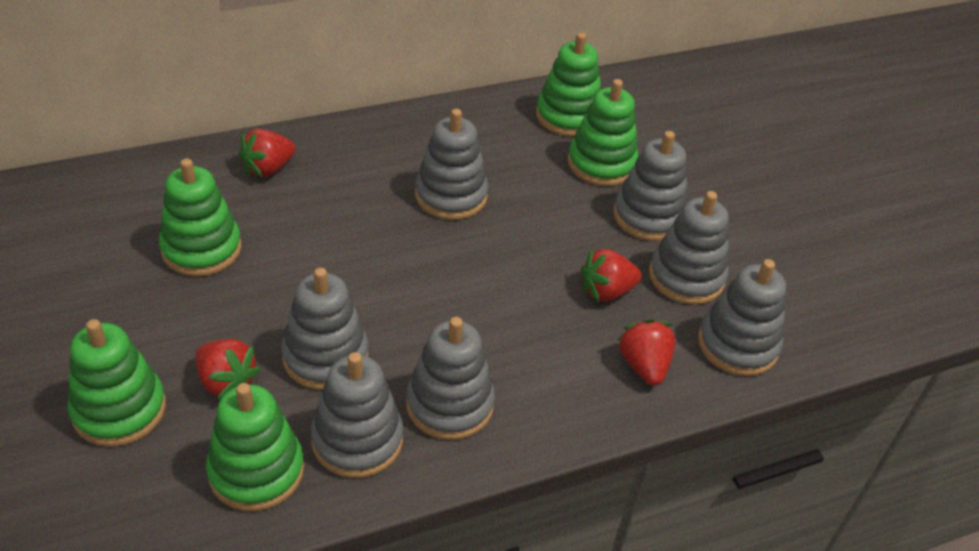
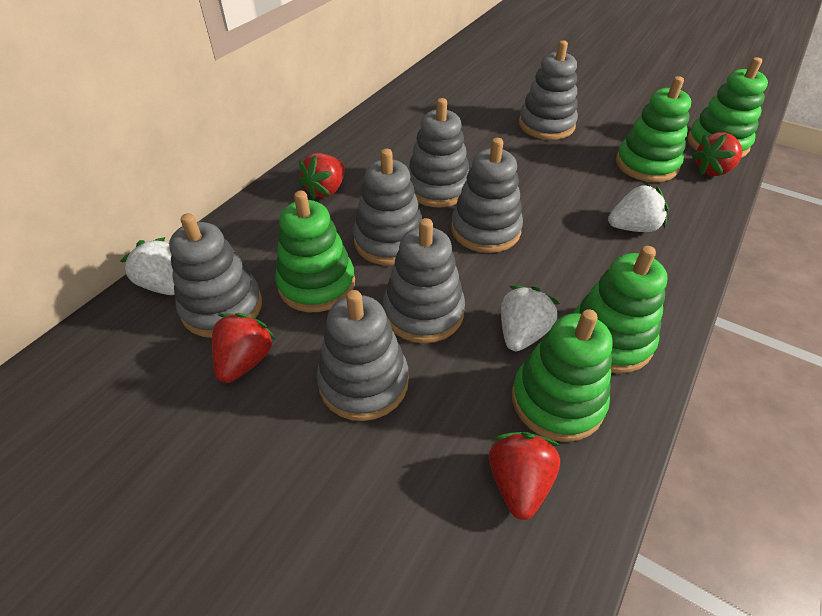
white strawberry: 0 -> 3

